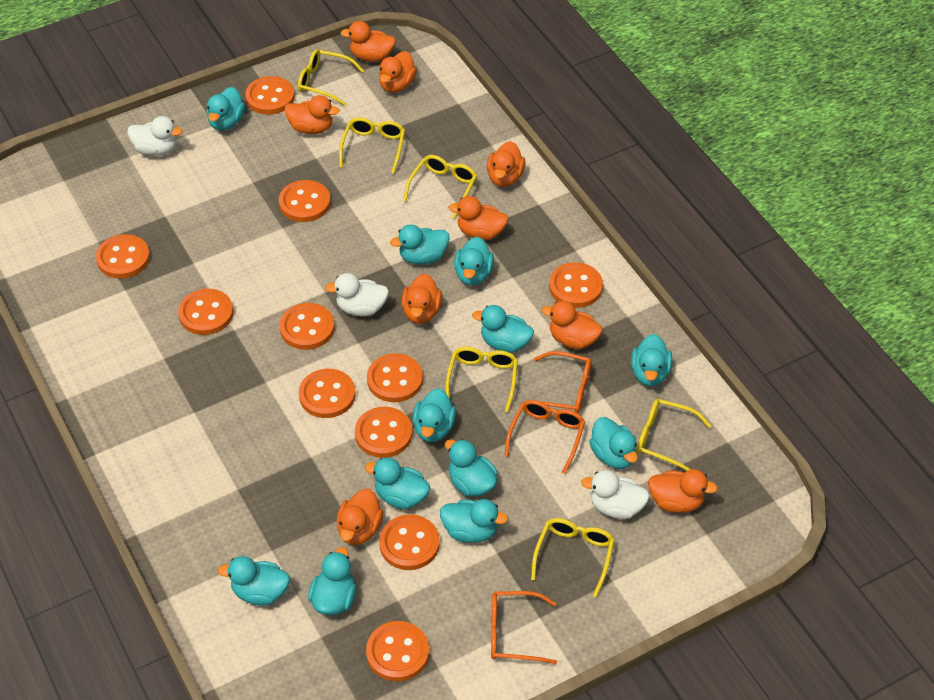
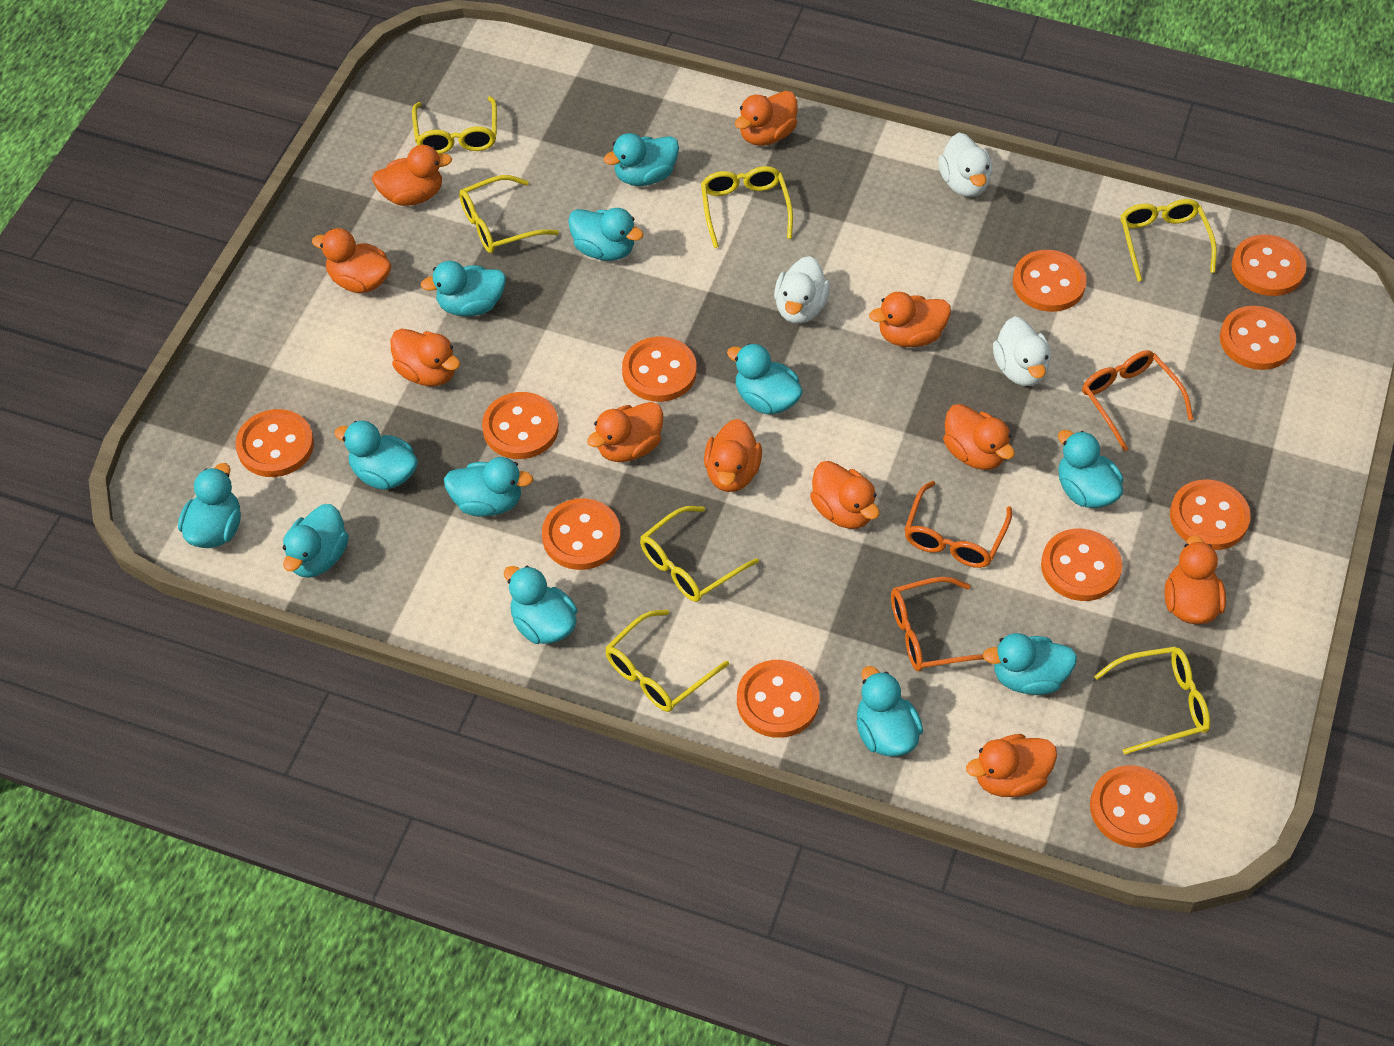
orange duck: 9 -> 11
yellow glasses: 6 -> 7

